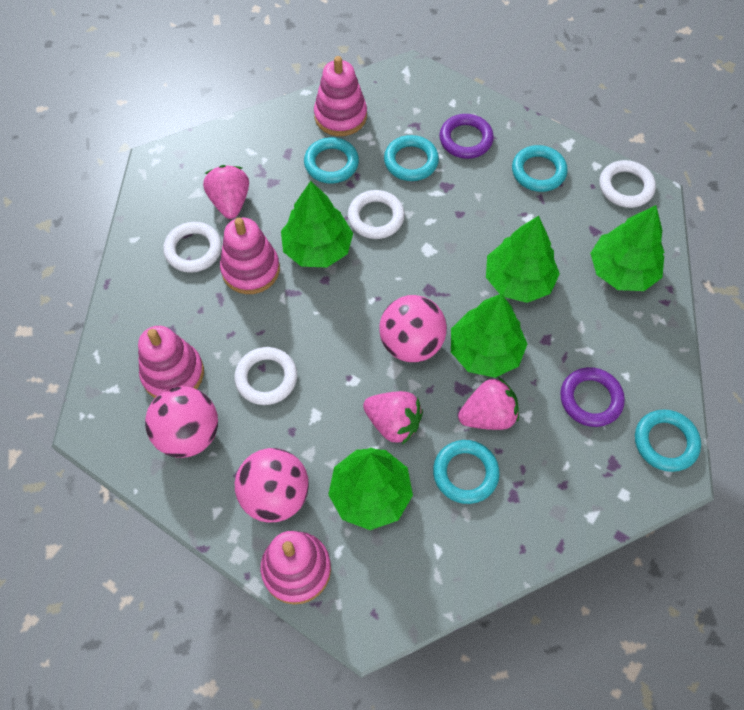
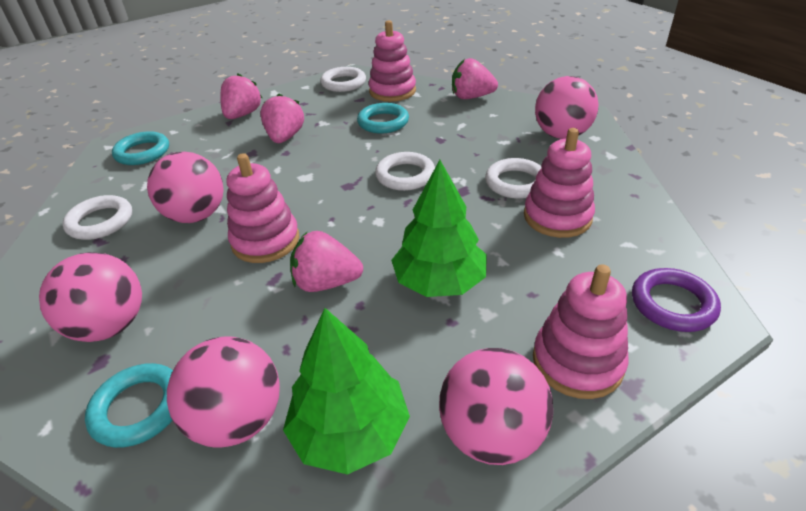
green tree: 5 -> 2
pink ball: 3 -> 5
pink strawberry: 3 -> 4
purple ring: 2 -> 1
turquoise ring: 5 -> 3

